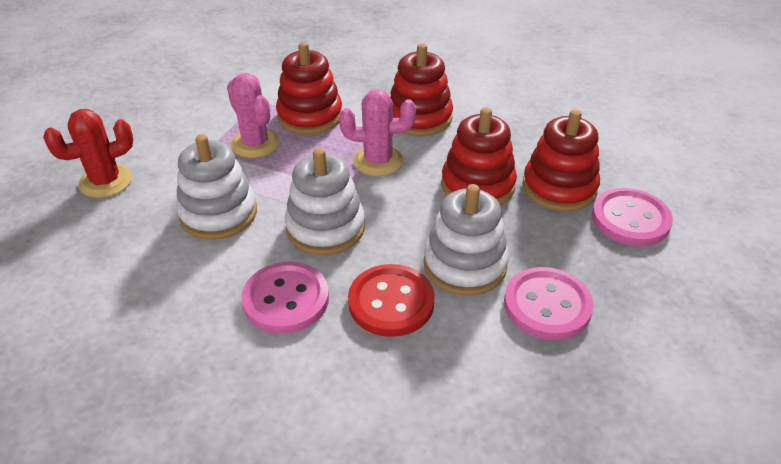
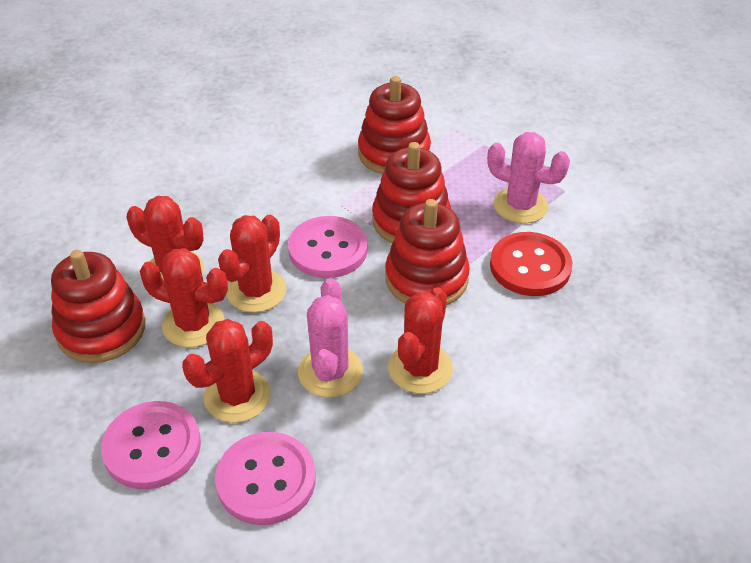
red cactus: 1 -> 5
white stacking toy: 3 -> 0

